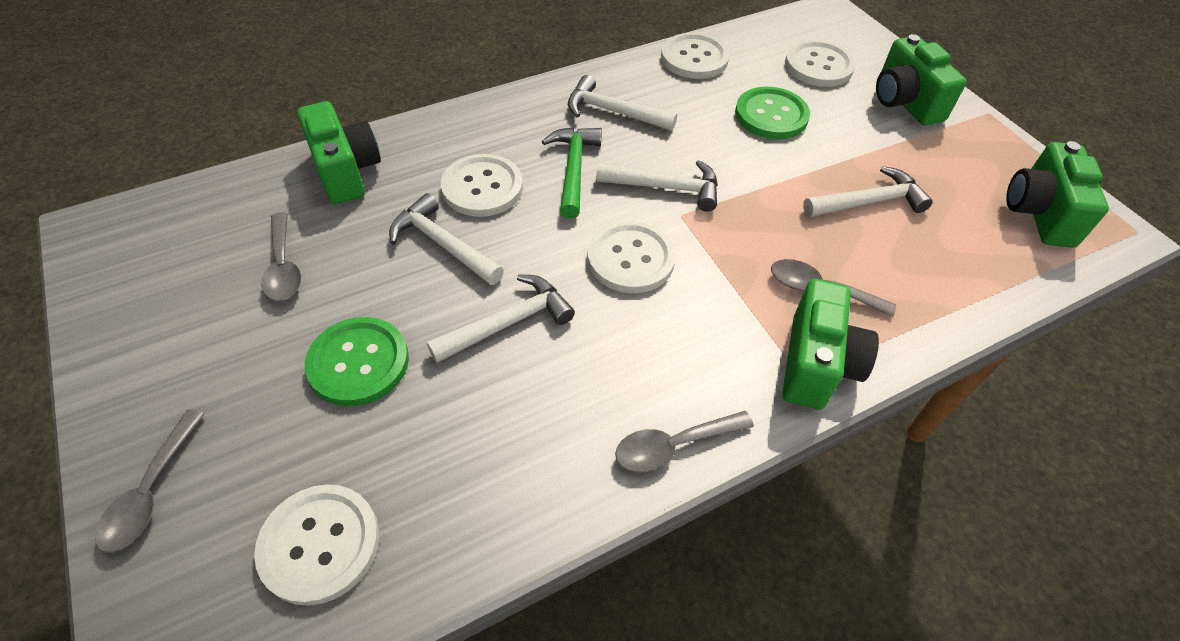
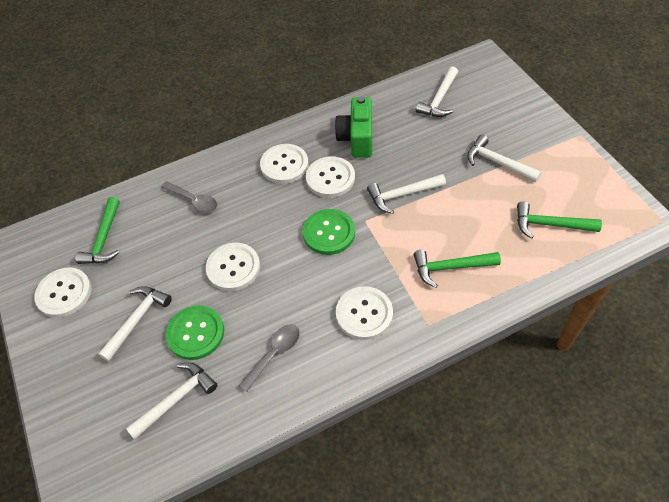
green camera: 4 -> 1
green hammer: 1 -> 3
grey spoon: 4 -> 2

